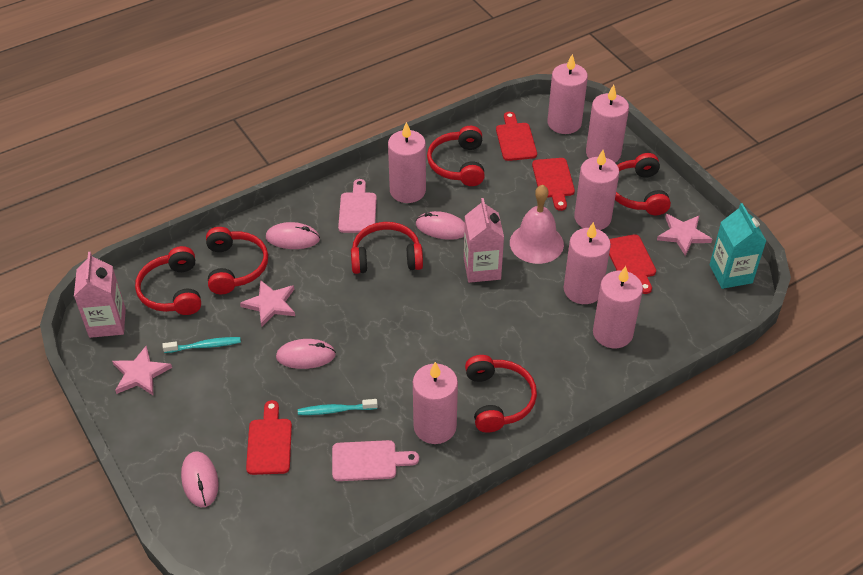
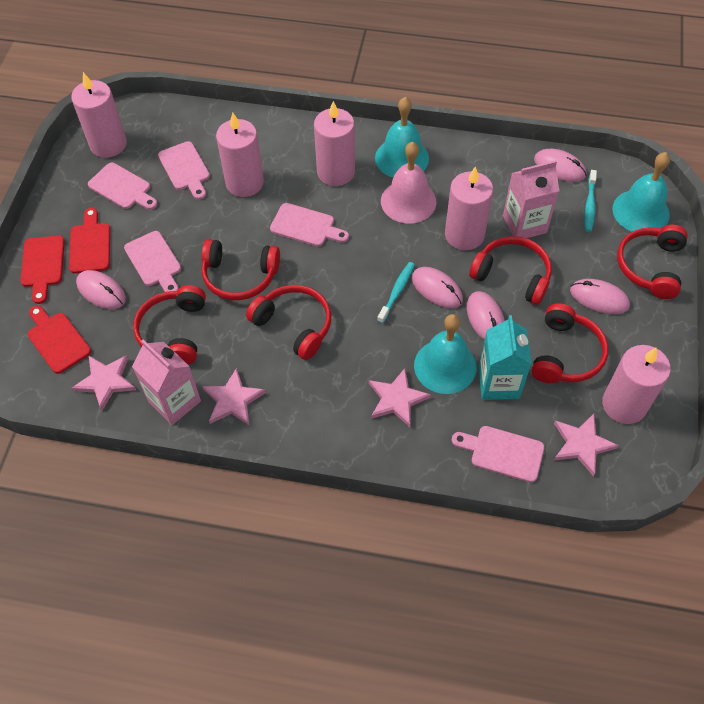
pink candle: 7 -> 5
pink cutting board: 2 -> 5
pink mouse: 4 -> 5
pink star: 3 -> 4
red cutting board: 4 -> 3
turquoise bell: 0 -> 3

